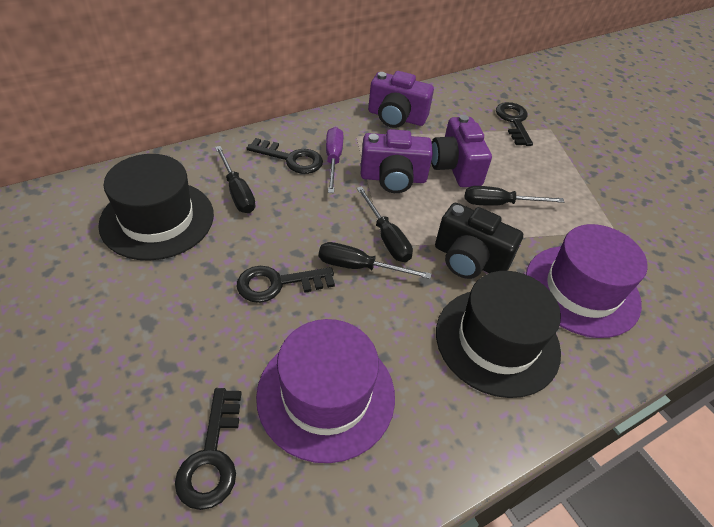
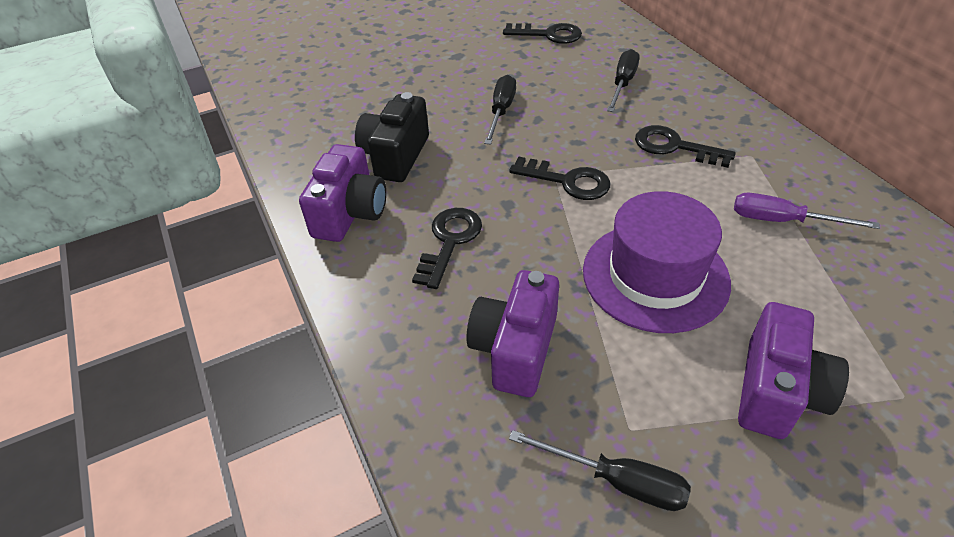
black hat: 2 -> 0
black screwdriver: 4 -> 3
purple hat: 2 -> 1

